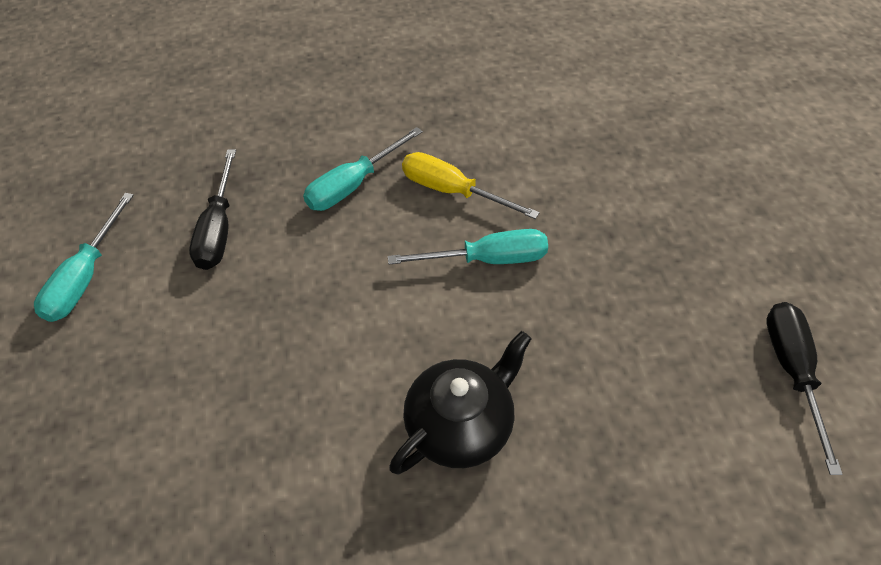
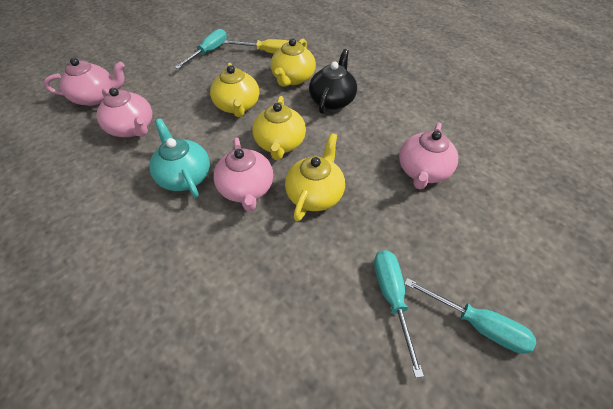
black screwdriver: 2 -> 0
pink teapot: 0 -> 4
turquoise teapot: 0 -> 1
yellow teapot: 0 -> 4

